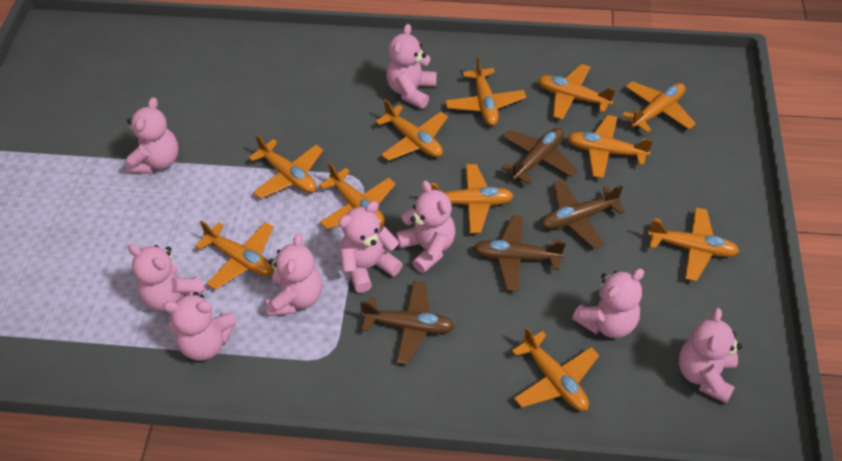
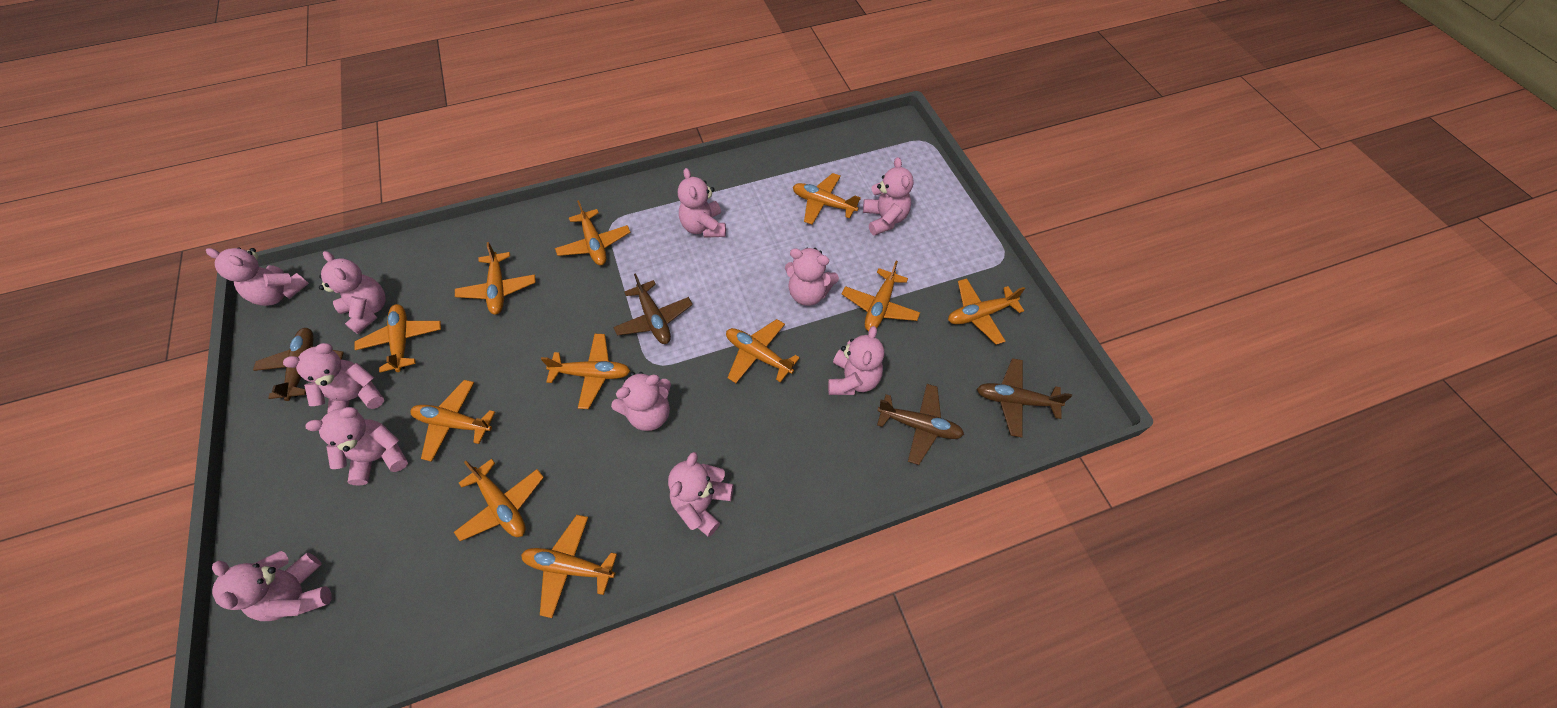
pink teddy bear: 9 -> 11

